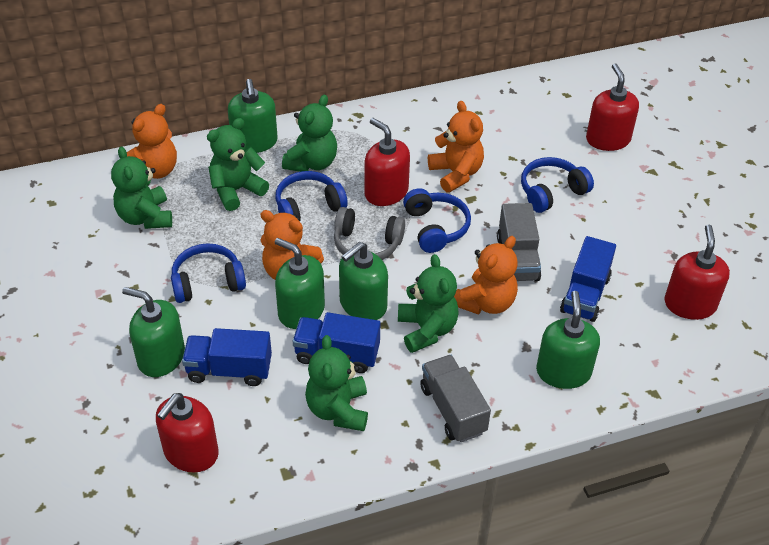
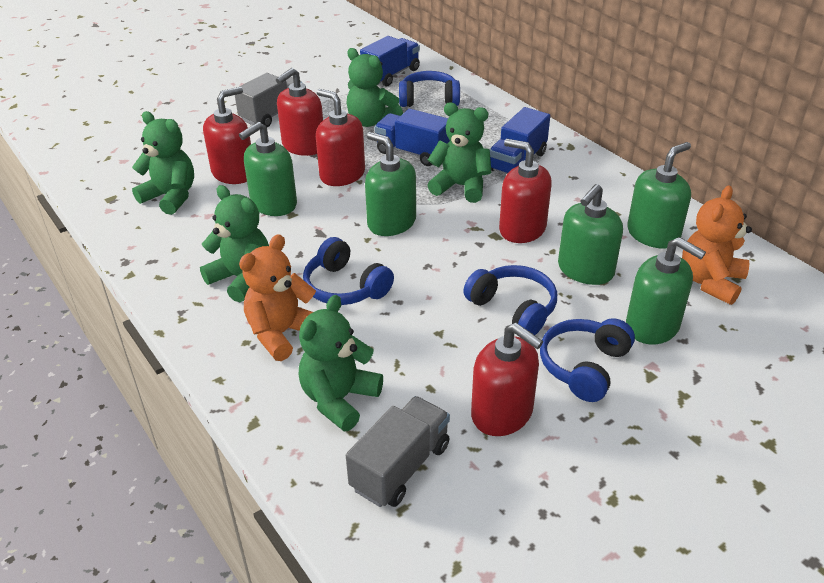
grey headphones: 1 -> 0
orange teddy bear: 4 -> 2
red soap dispenser: 4 -> 5

